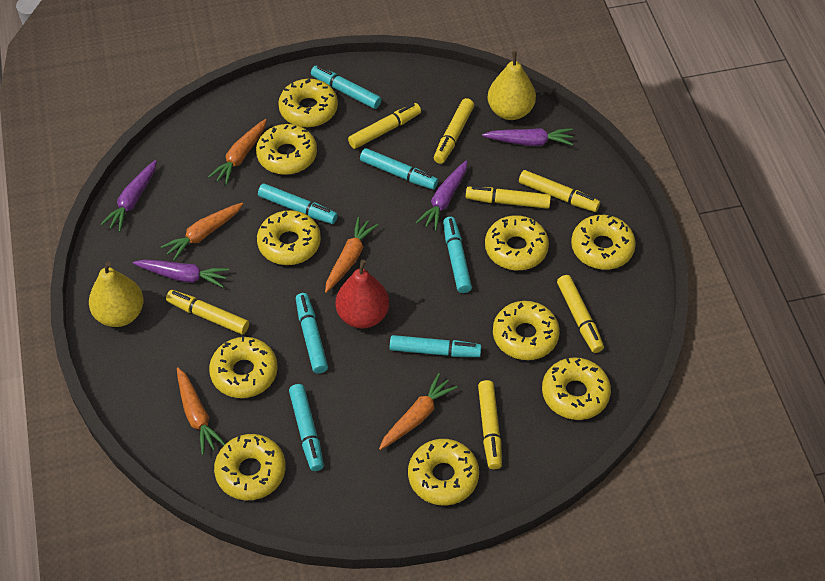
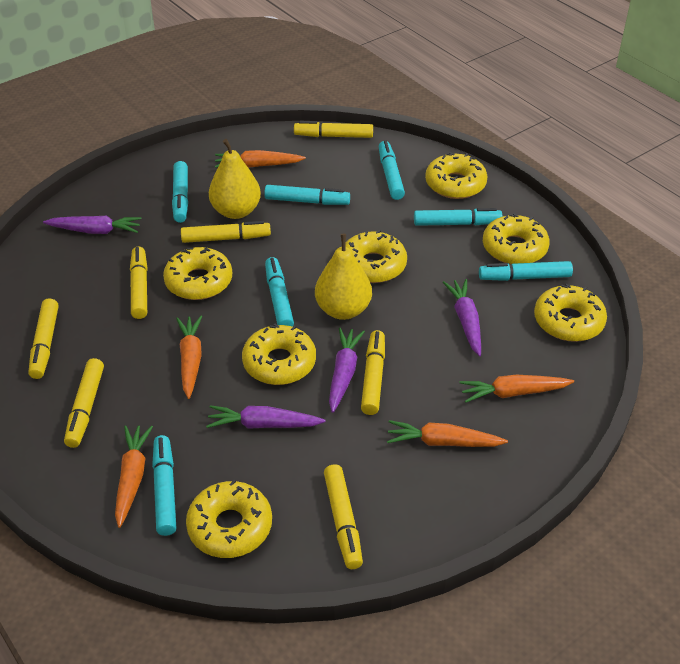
red pear: 1 -> 0
yellow donut: 10 -> 7

